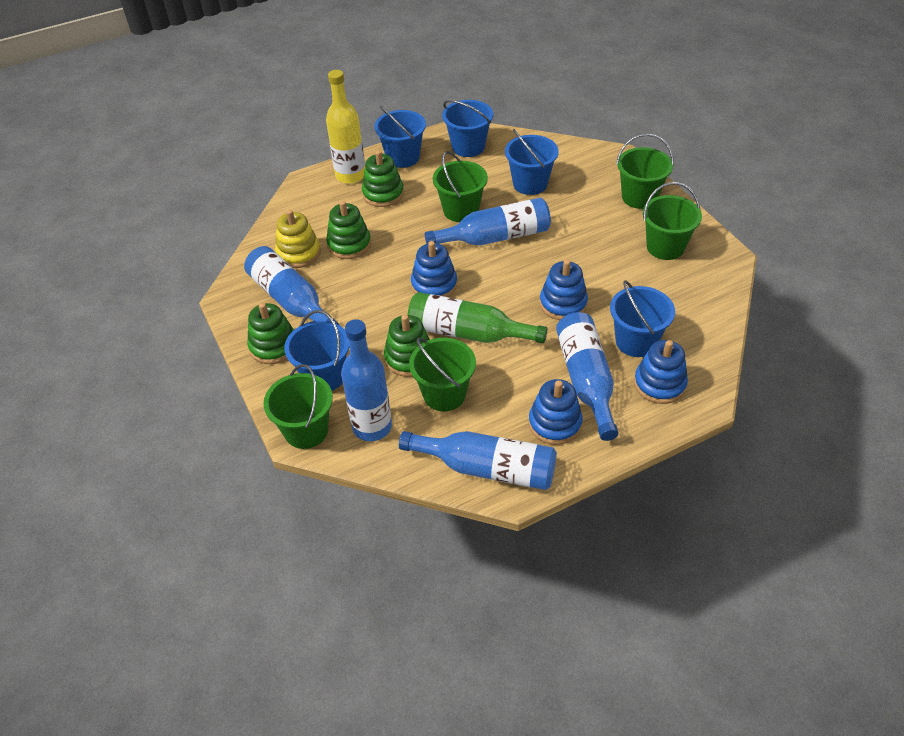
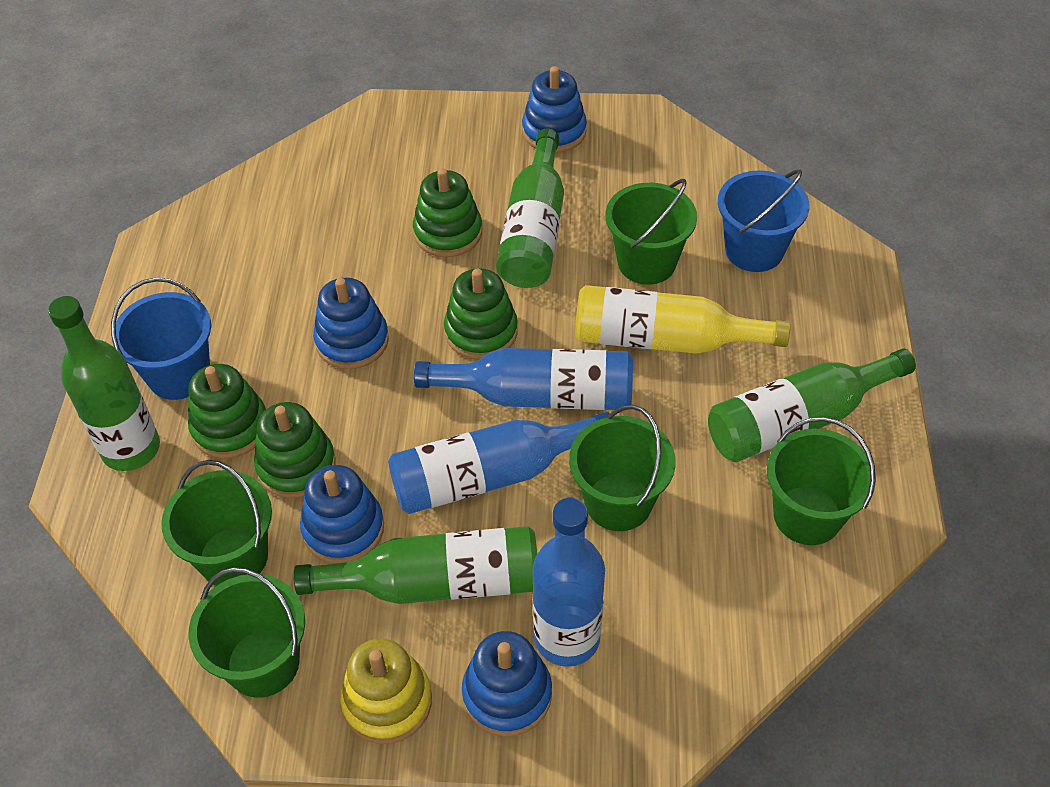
blue bottle: 5 -> 3
blue bucket: 5 -> 2
green bottle: 1 -> 4

